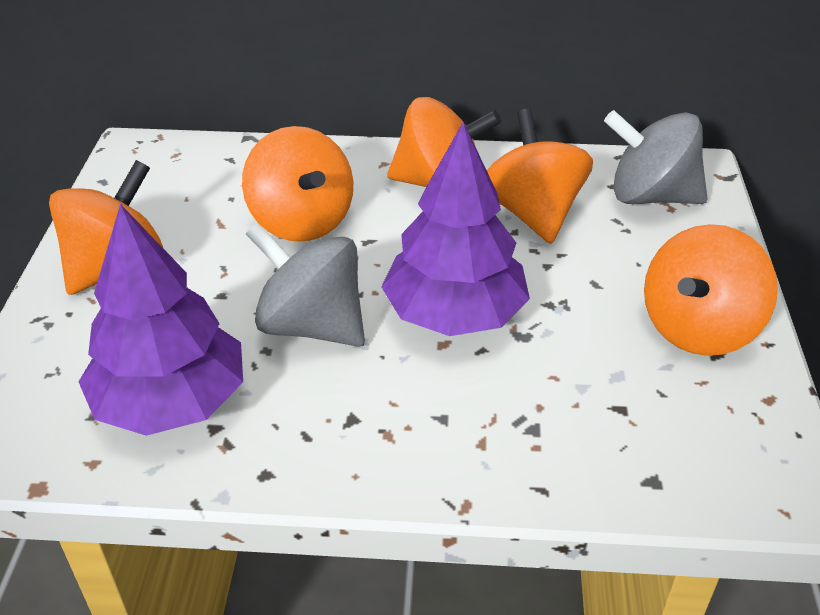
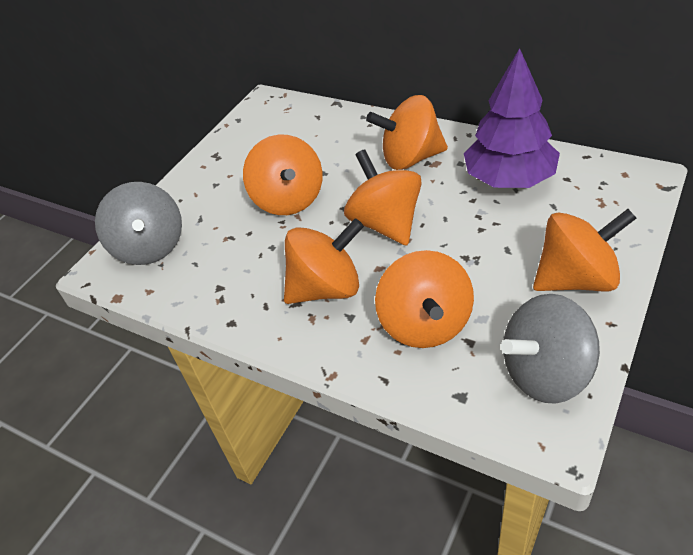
orange spinning top: 5 -> 6
purple tree: 2 -> 1

